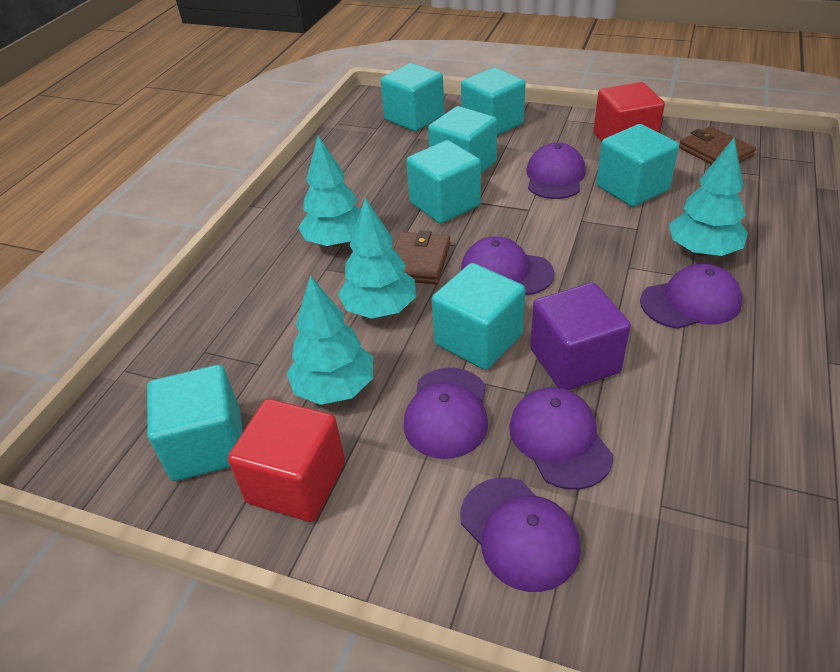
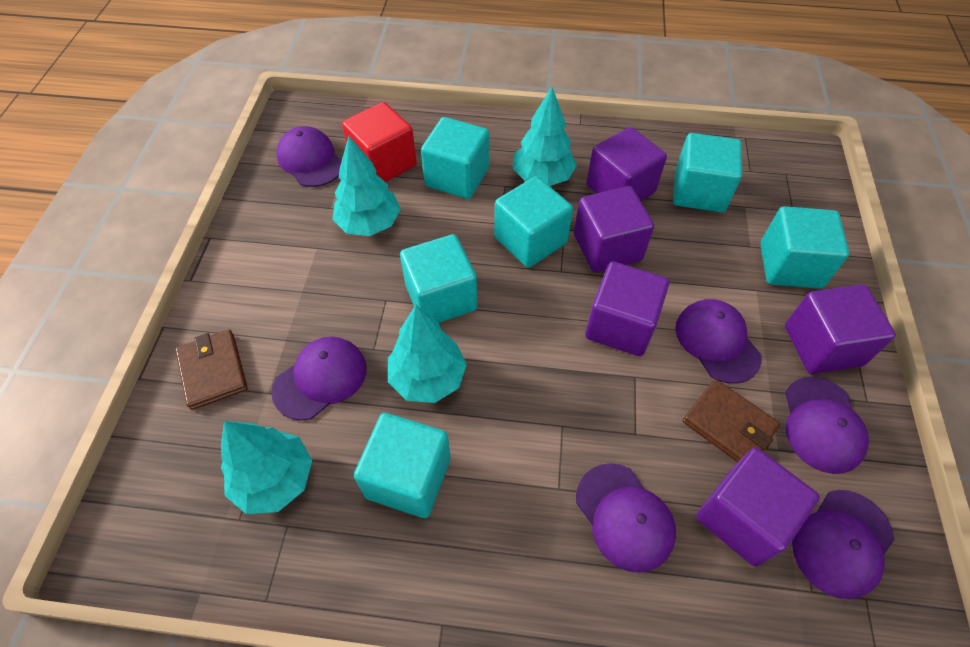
purple cube: 1 -> 5
red cube: 2 -> 1
turquoise cube: 7 -> 6

